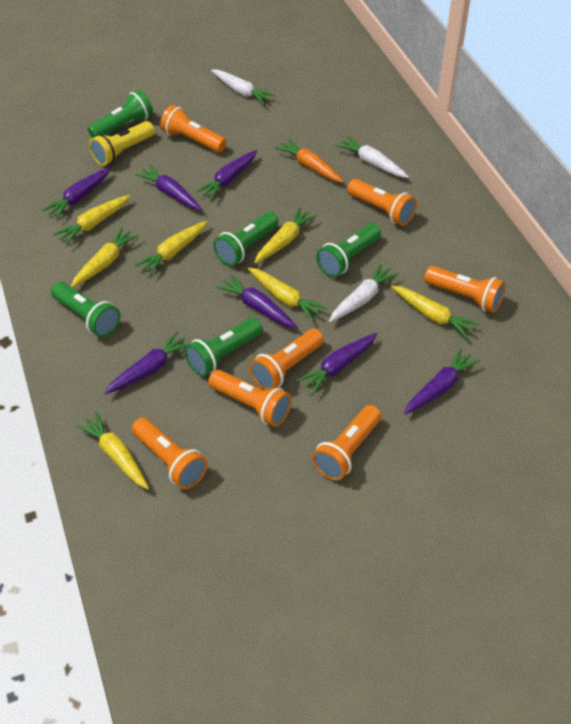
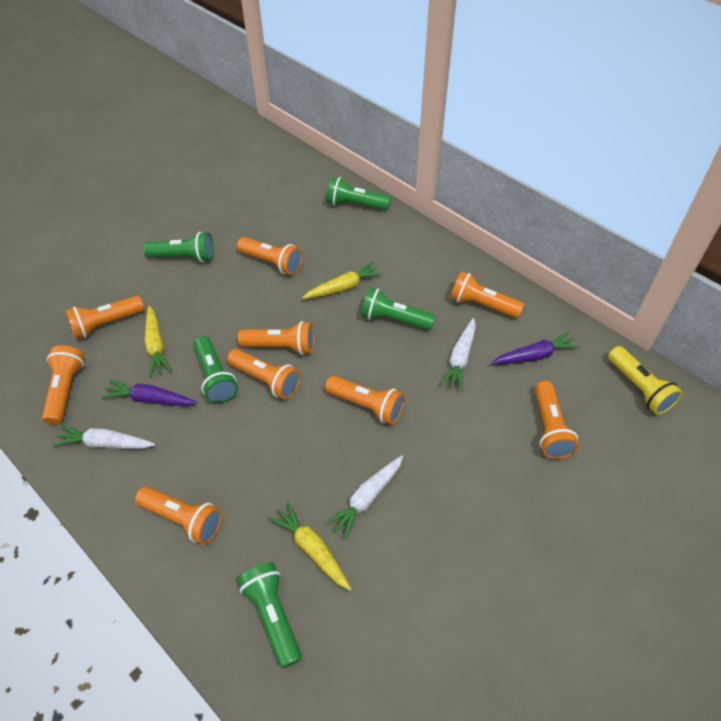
orange carrot: 1 -> 0
orange flashlight: 7 -> 9
purple carrot: 7 -> 2
yellow carrot: 7 -> 3

